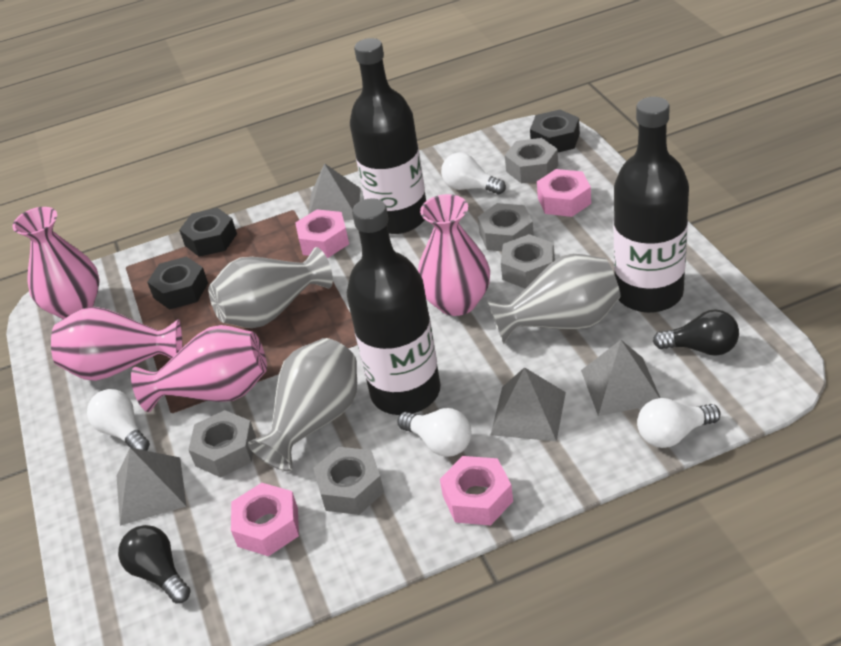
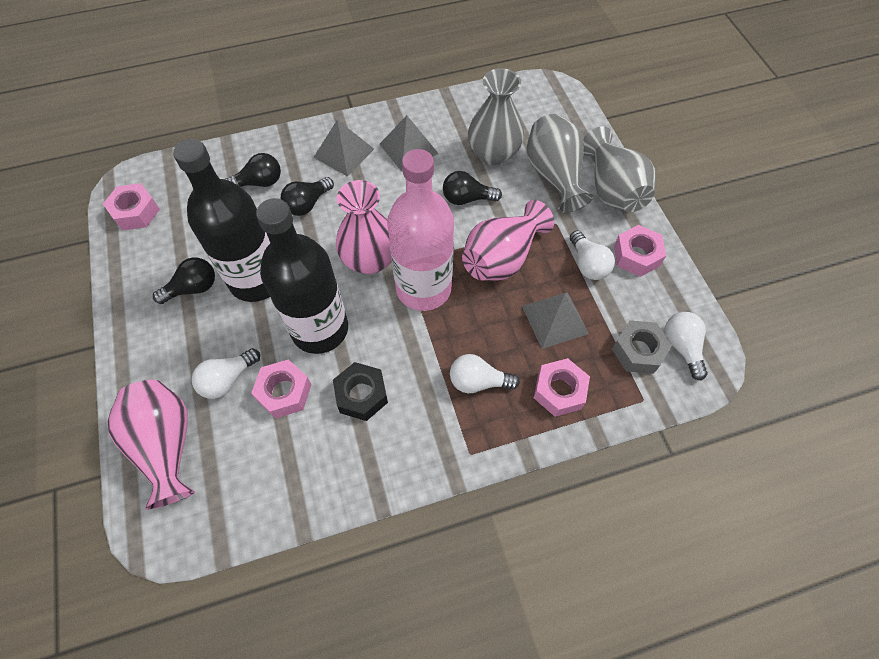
black bottle: 3 -> 2
black light bulb: 2 -> 4
black nut: 3 -> 1
grey nut: 5 -> 1
grey pyramid: 4 -> 3
pink bottle: 0 -> 1
pink vase: 4 -> 3

